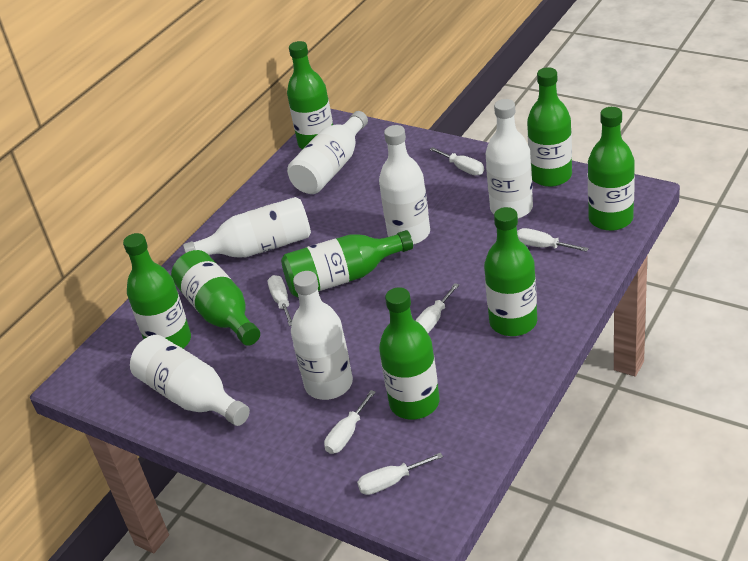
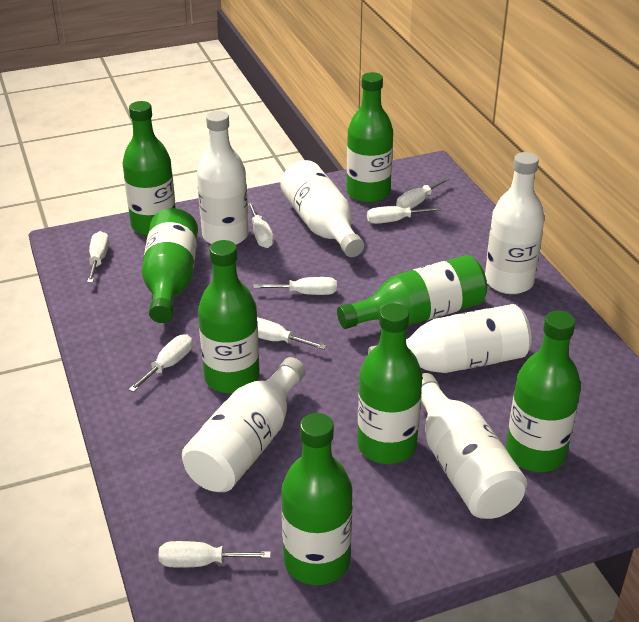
white screwdriver: 6 -> 8

